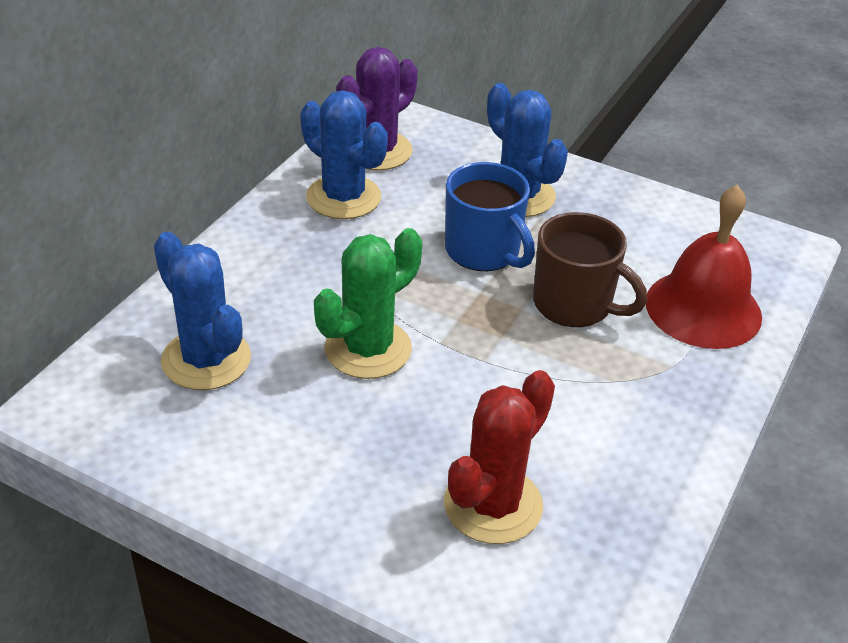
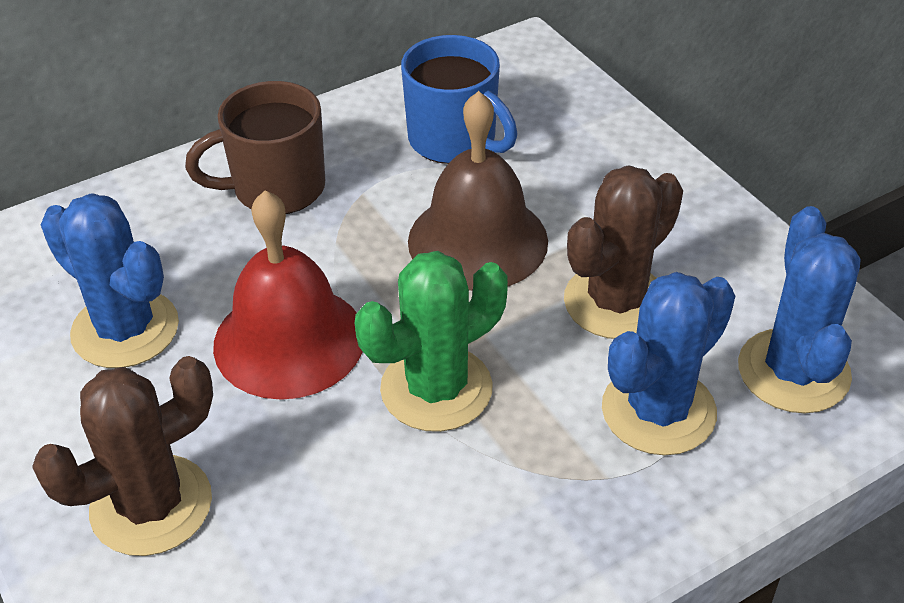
brown bell: 0 -> 1
brown cactus: 0 -> 2
purple cactus: 1 -> 0
red cactus: 1 -> 0

